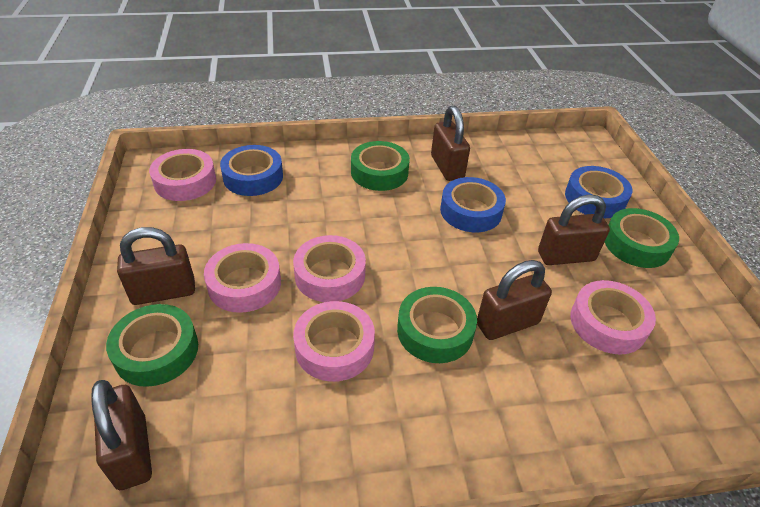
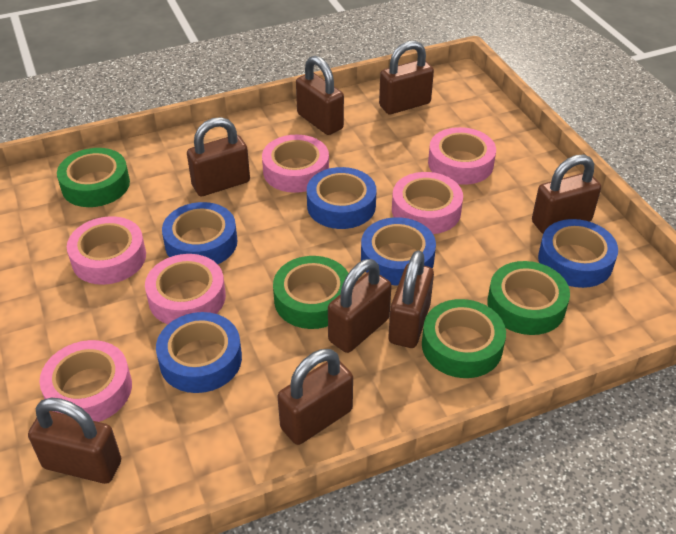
blue tape: 3 -> 5
brown padlock: 5 -> 8
pink tape: 5 -> 6

